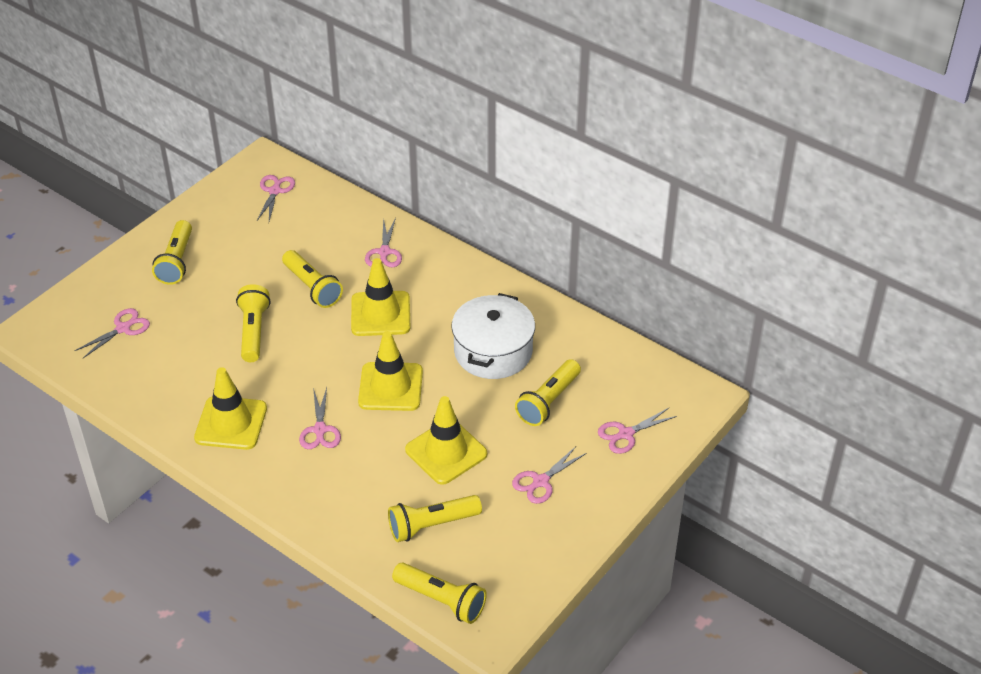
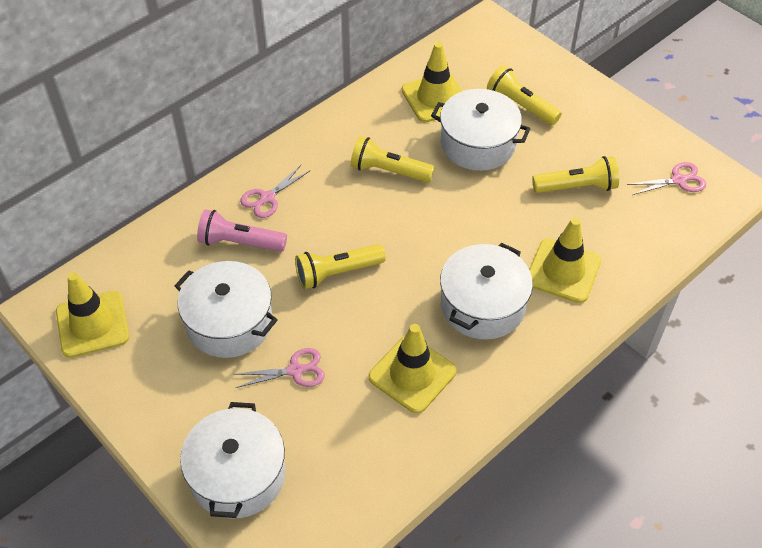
pink flashlight: 0 -> 1
pink scissors: 6 -> 3
white pot: 1 -> 4
yellow flashlight: 6 -> 4

